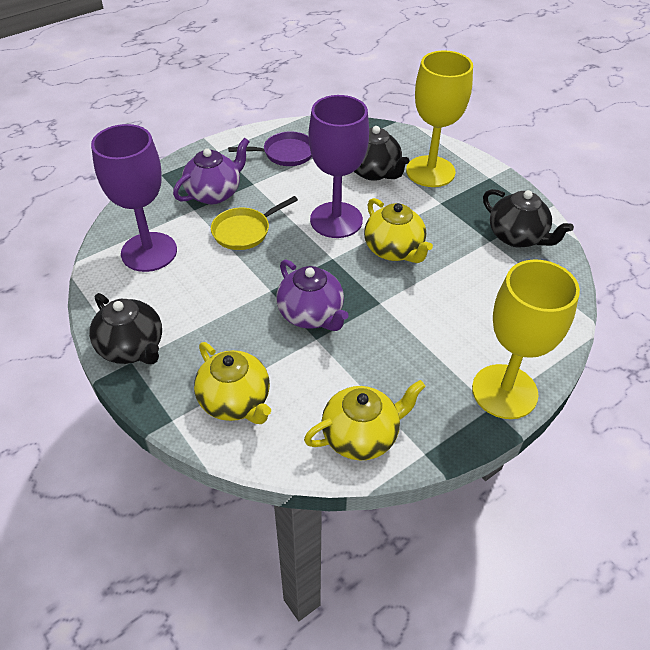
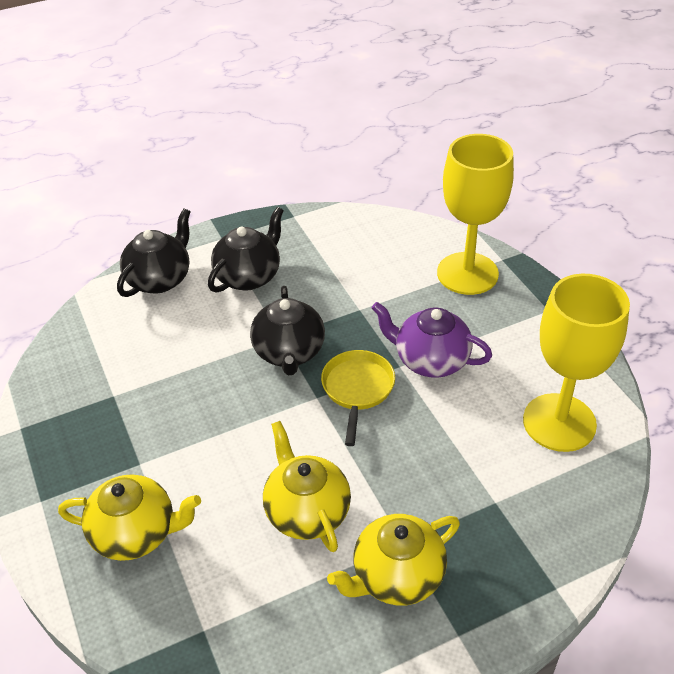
purple goblet: 2 -> 0
purple pan: 1 -> 0
purple teapot: 2 -> 1

